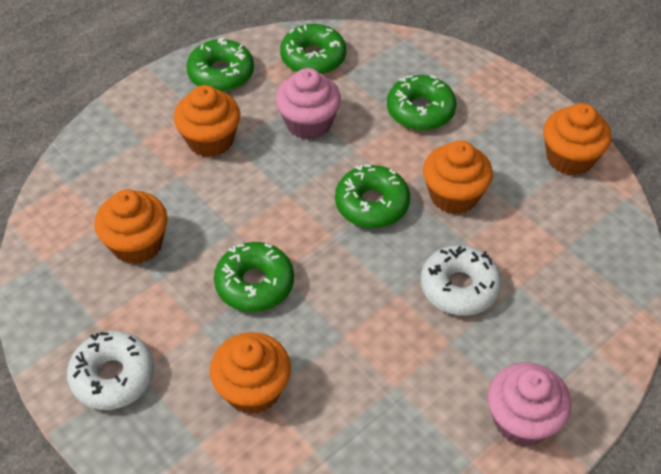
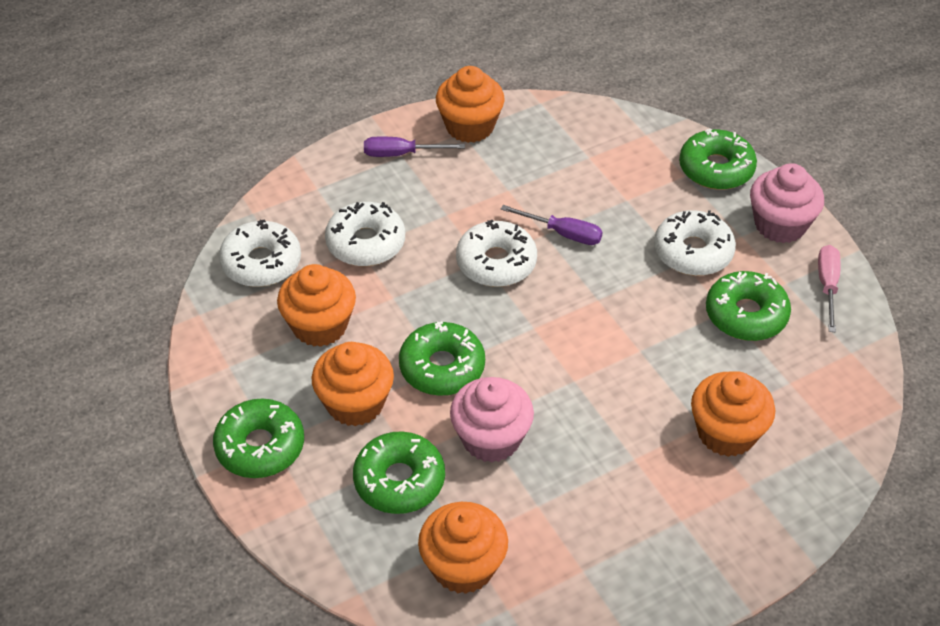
pink screwdriver: 0 -> 1
purple screwdriver: 0 -> 2
white donut: 2 -> 4

